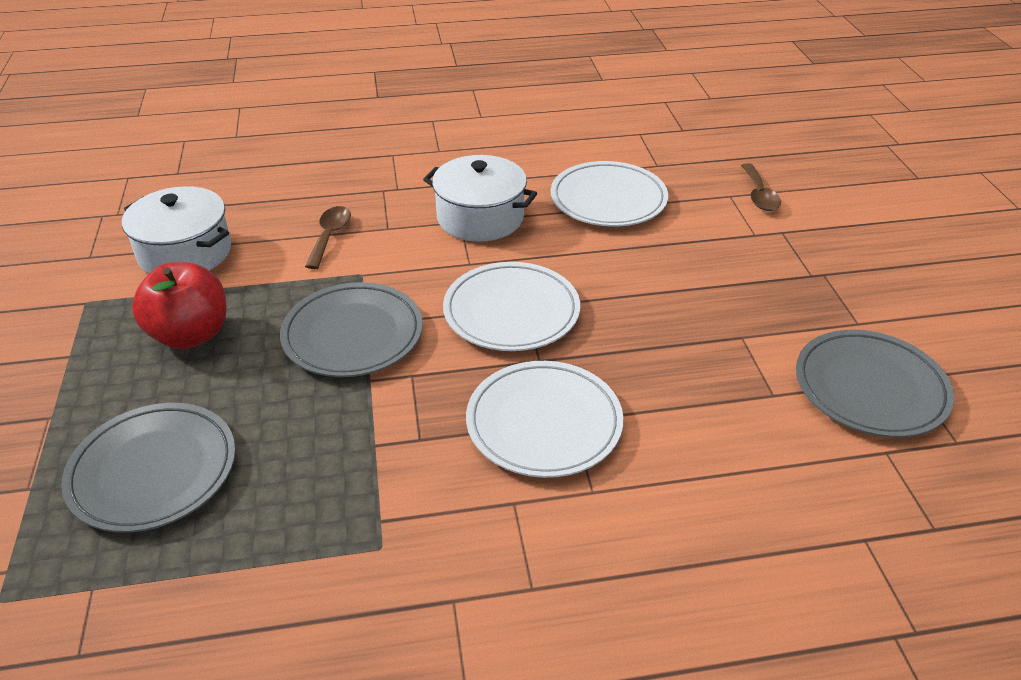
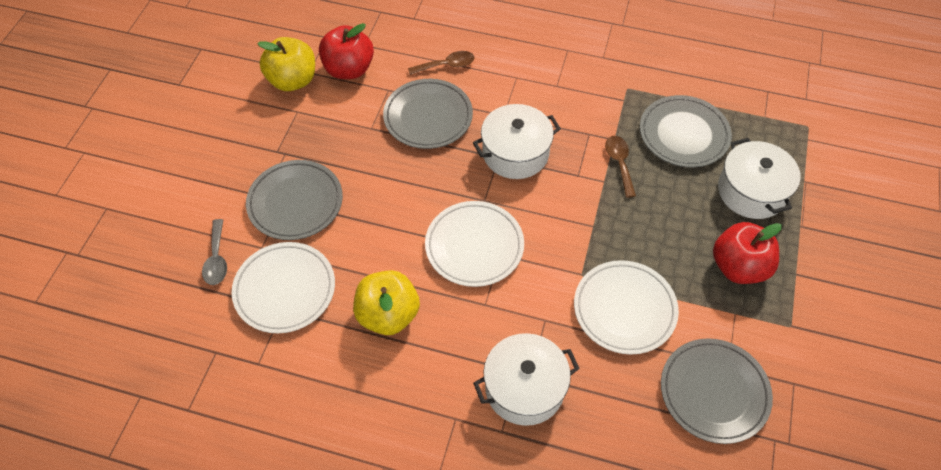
grey plate: 3 -> 4
grey spoon: 0 -> 1
red apple: 1 -> 2
white pot: 2 -> 3
yellow apple: 0 -> 2

